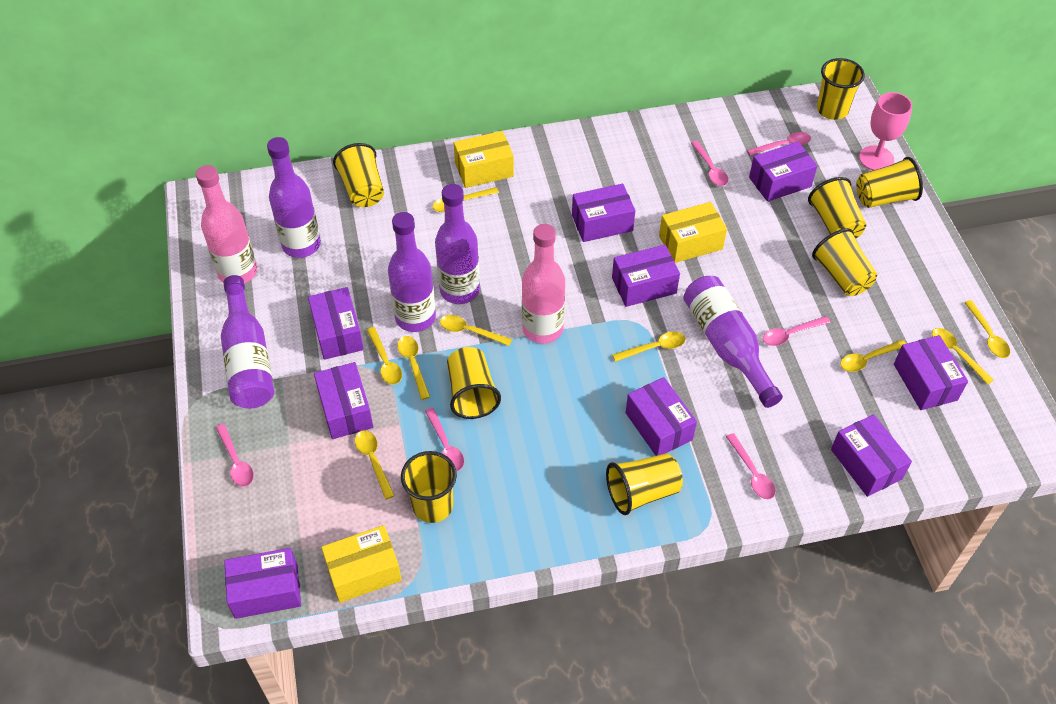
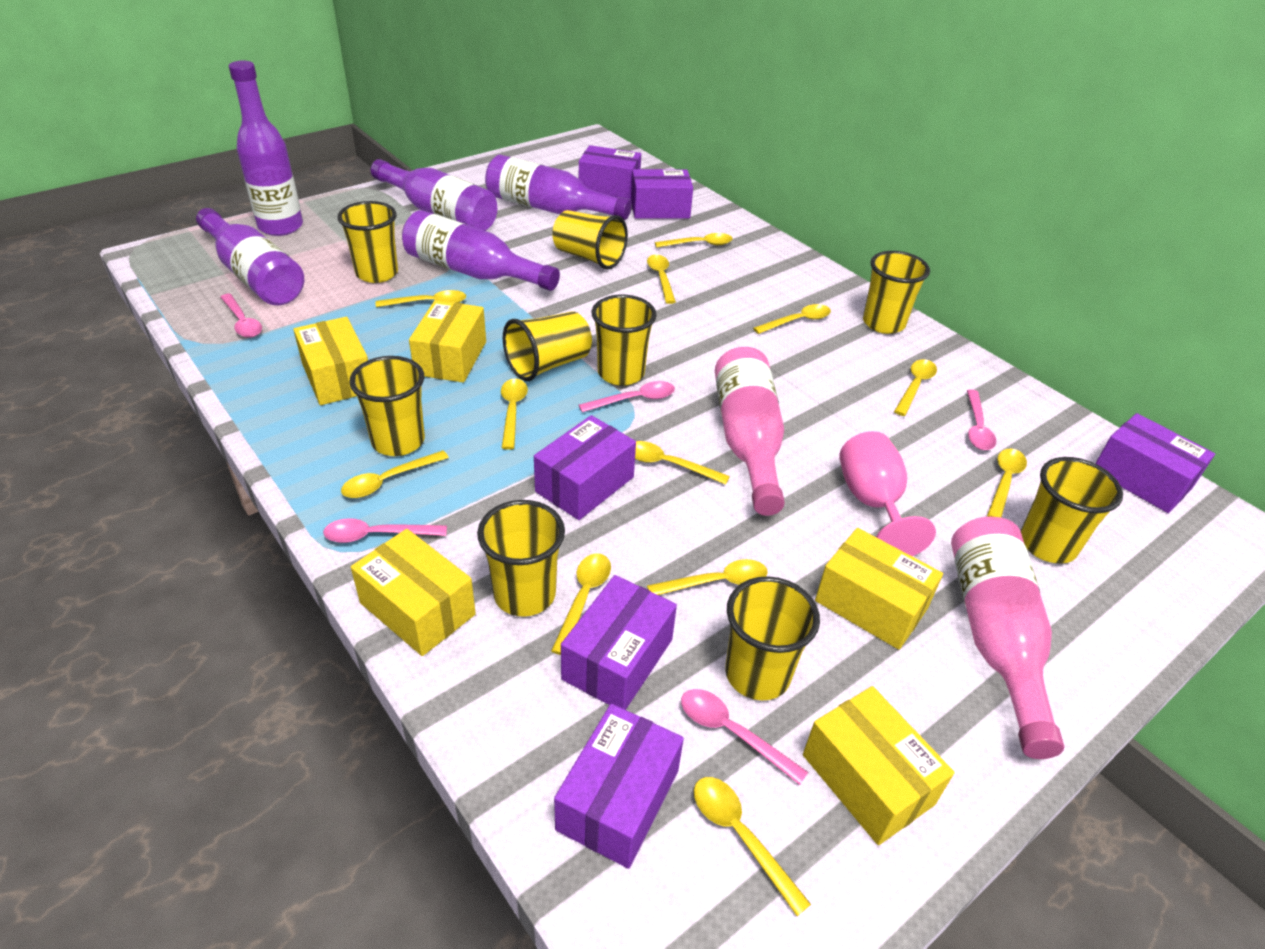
pink spoon: 6 -> 5
purple box: 9 -> 6
yellow box: 3 -> 5
yellow cup: 8 -> 9
yellow spoon: 9 -> 12

